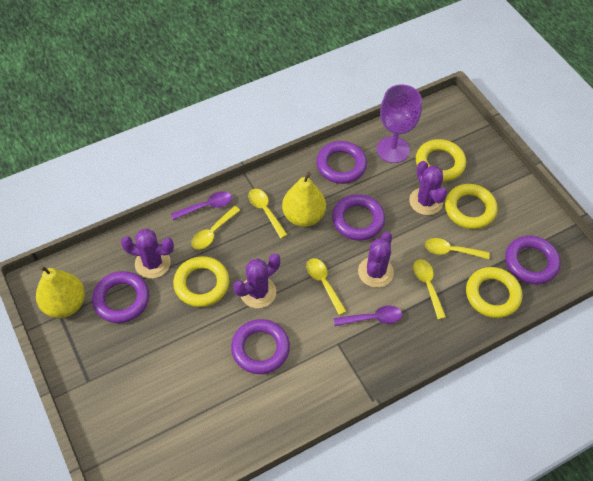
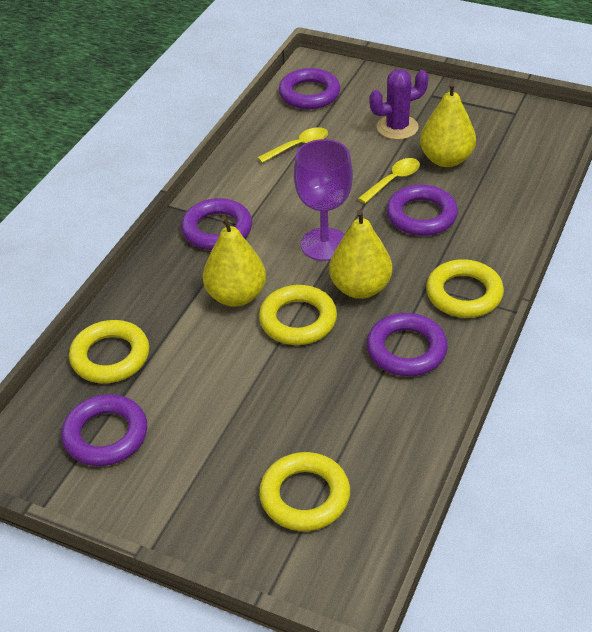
purple cactus: 4 -> 1
purple spoon: 2 -> 0
yellow pear: 2 -> 3
yellow spoon: 5 -> 2

